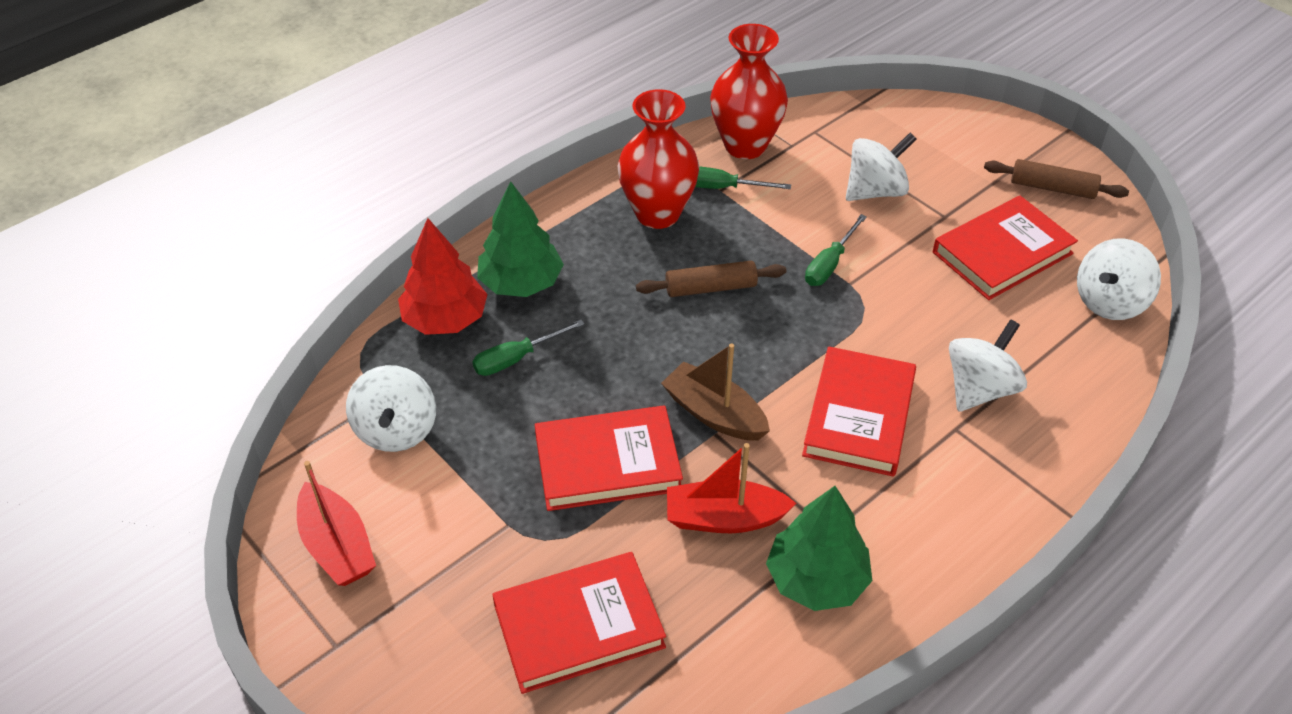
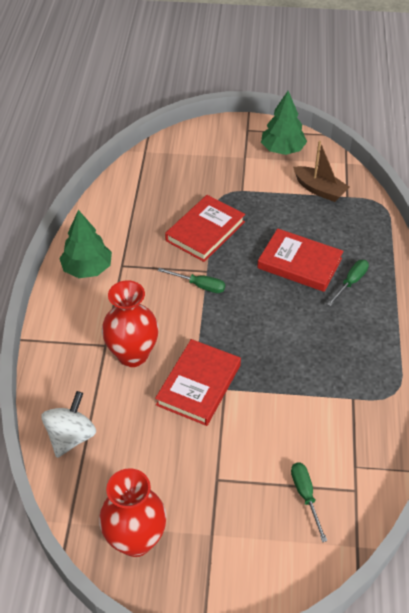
brown rolling pin: 2 -> 0
red boat: 2 -> 0
red book: 4 -> 3
red tree: 1 -> 0
white spinning top: 4 -> 1

